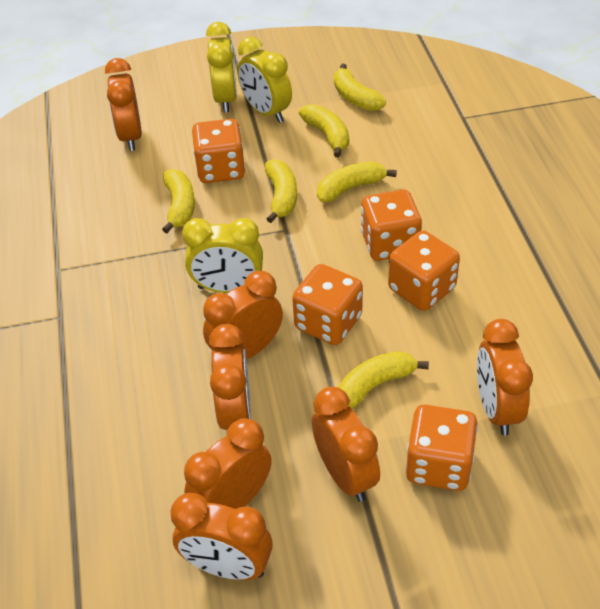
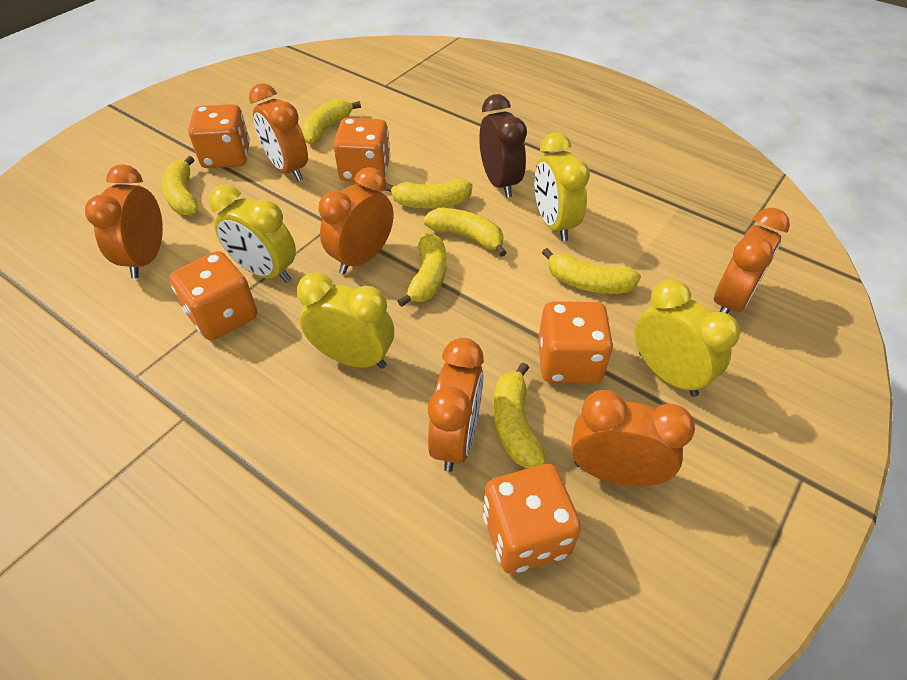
brown clock: 0 -> 1
orange clock: 7 -> 6
yellow banana: 6 -> 7
yellow clock: 3 -> 4

